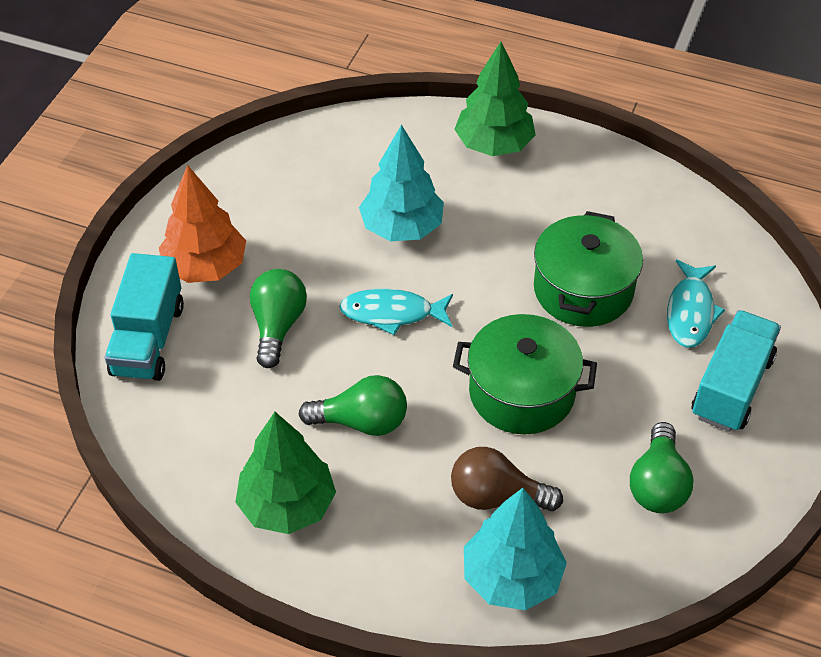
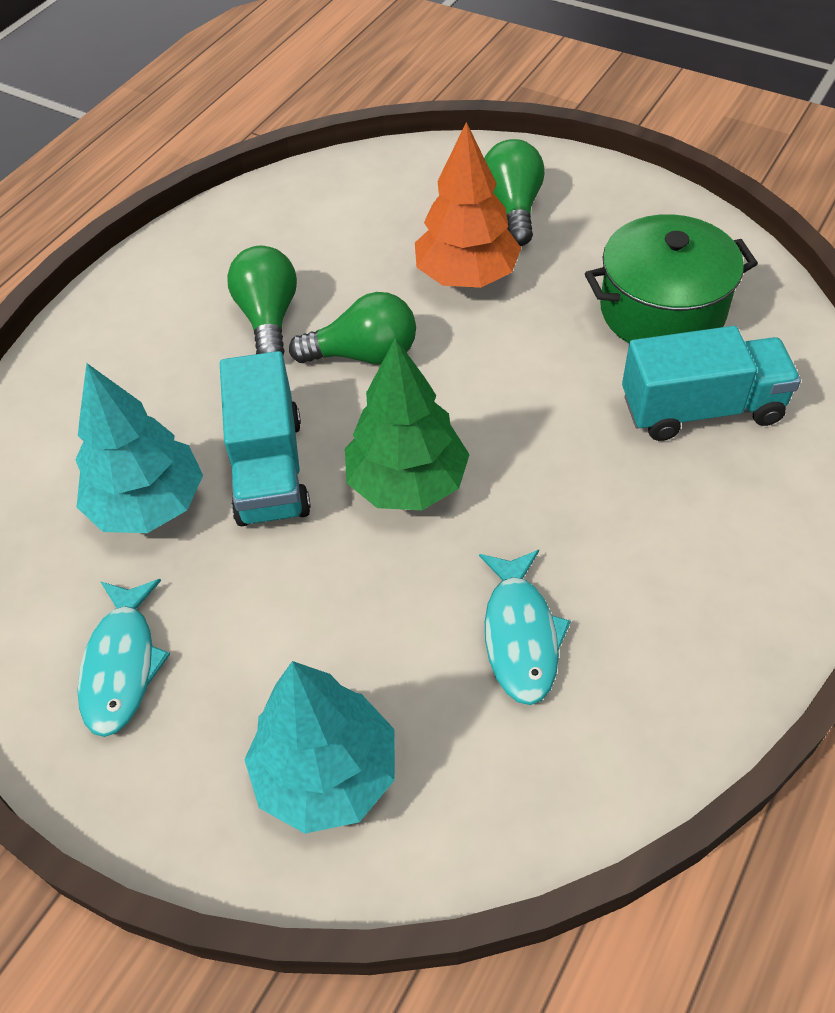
brown light bulb: 1 -> 0
green pot: 2 -> 1
green tree: 2 -> 1

